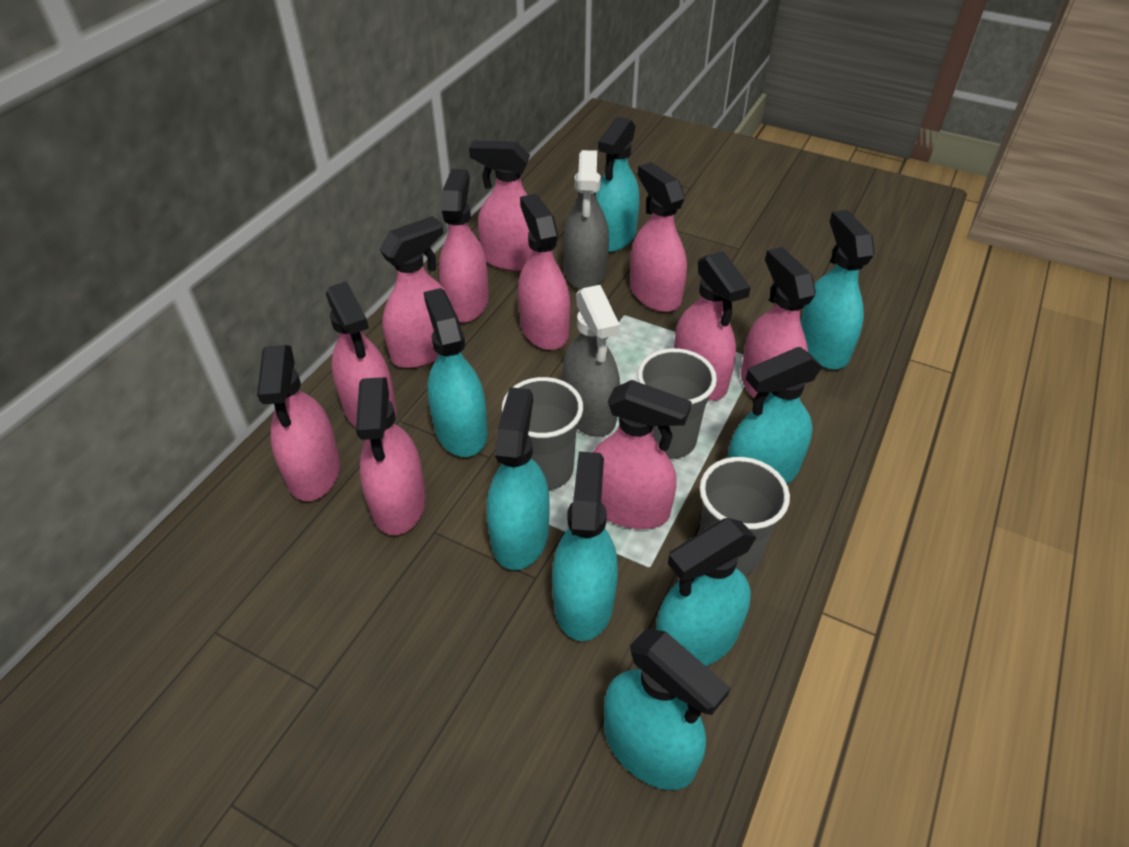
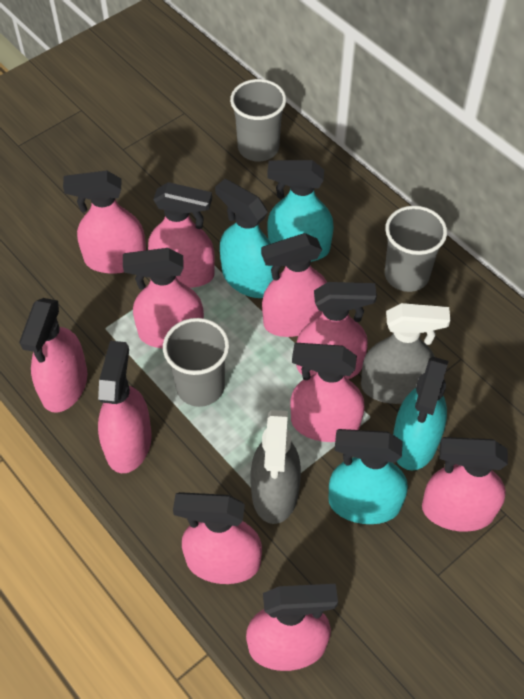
turquoise spray bottle: 8 -> 4

